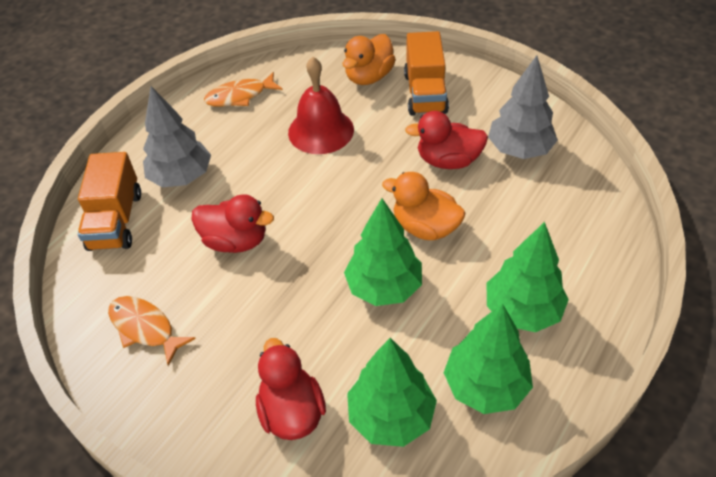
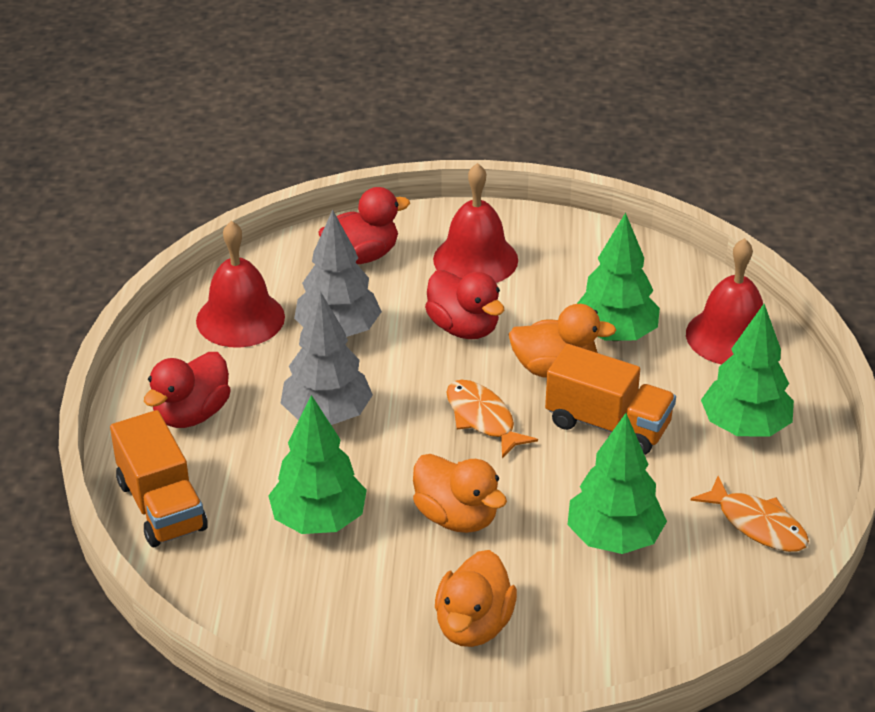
orange duck: 2 -> 3
red bell: 1 -> 3

